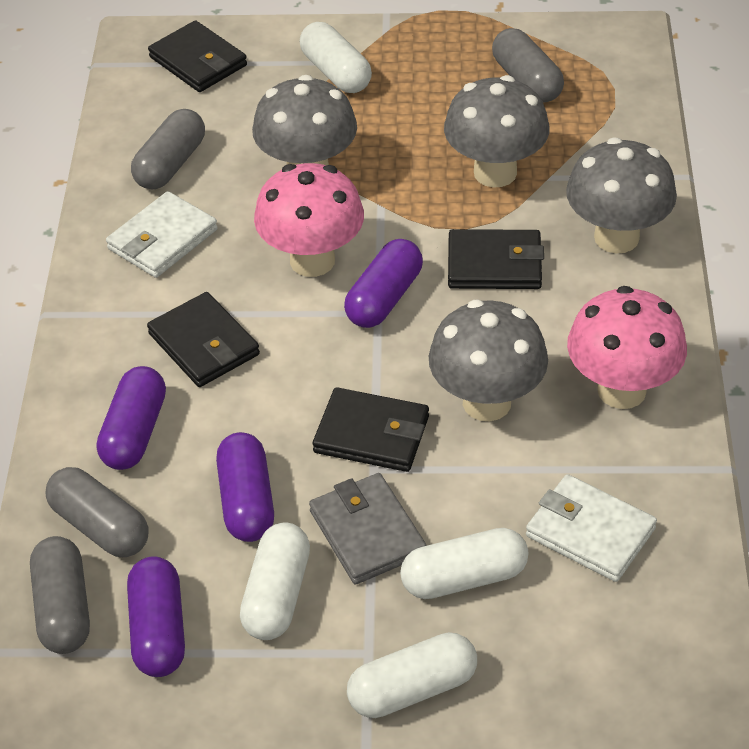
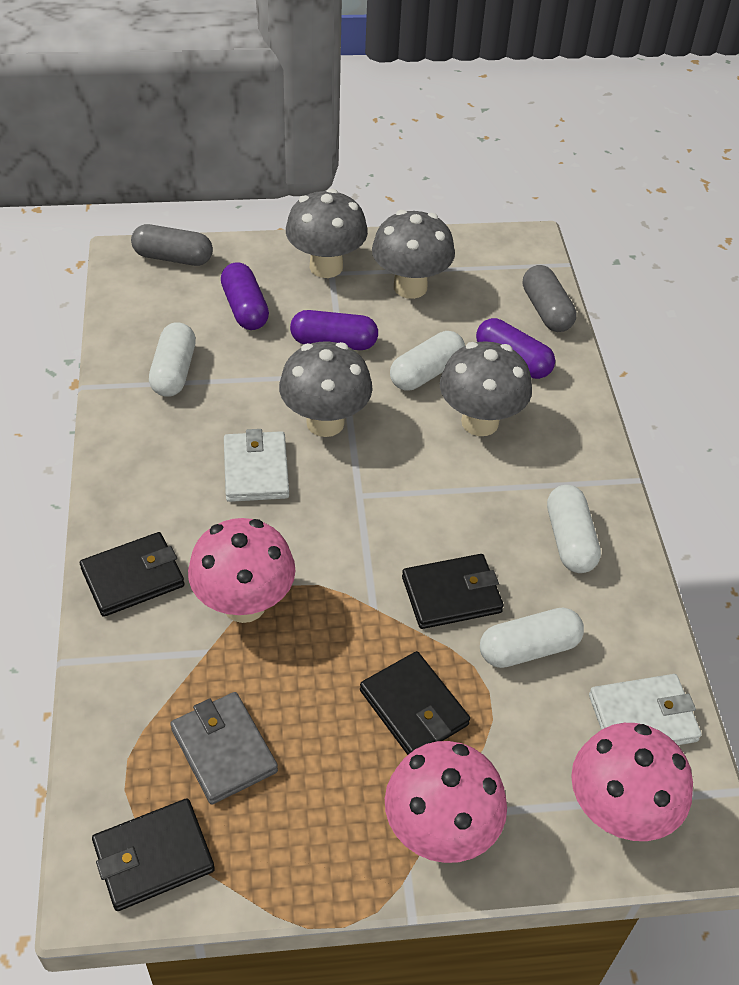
grey capsule: 4 -> 2
pink mushroom: 2 -> 3
purple capsule: 4 -> 3

